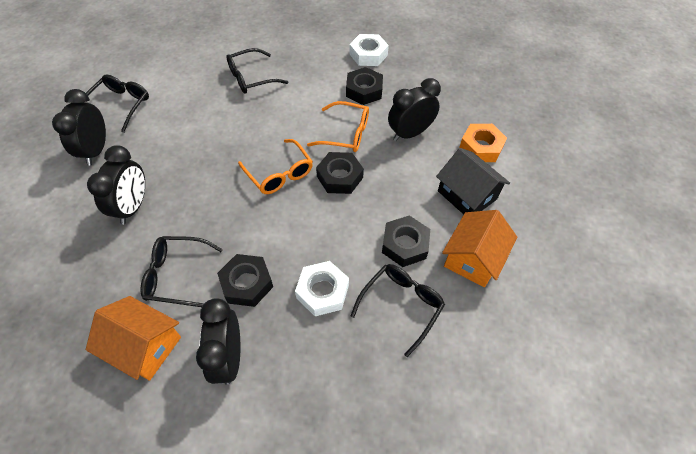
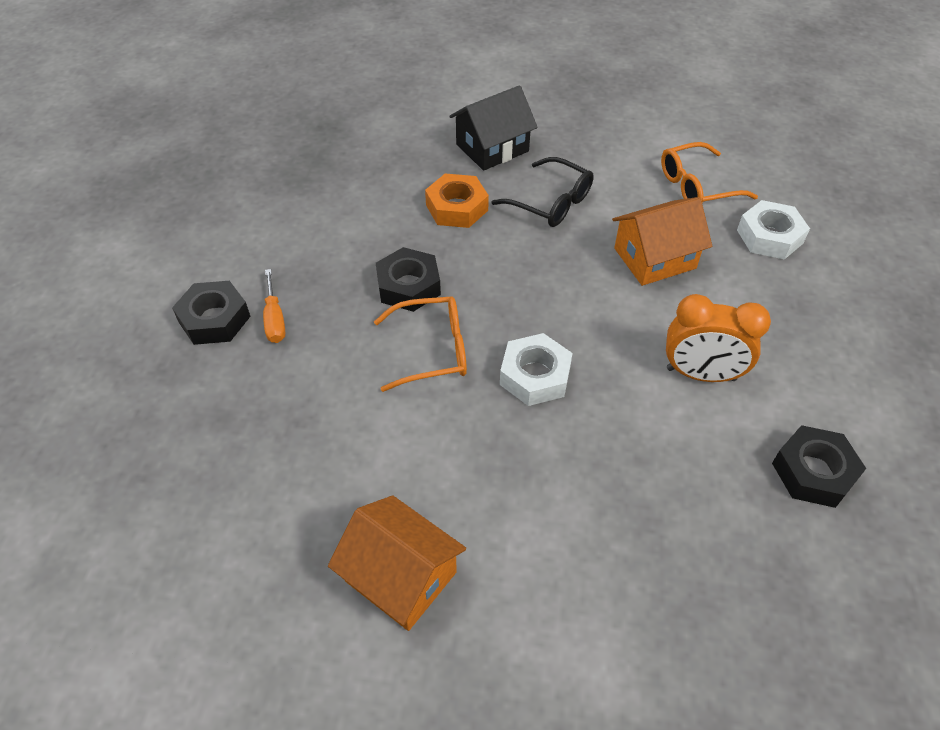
black clock: 4 -> 0
black glasses: 4 -> 1
black nut: 4 -> 3
orange clock: 0 -> 1
orange screwdriver: 0 -> 1

